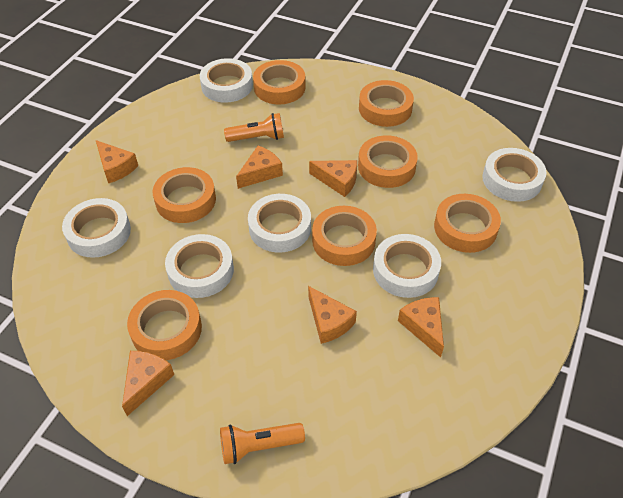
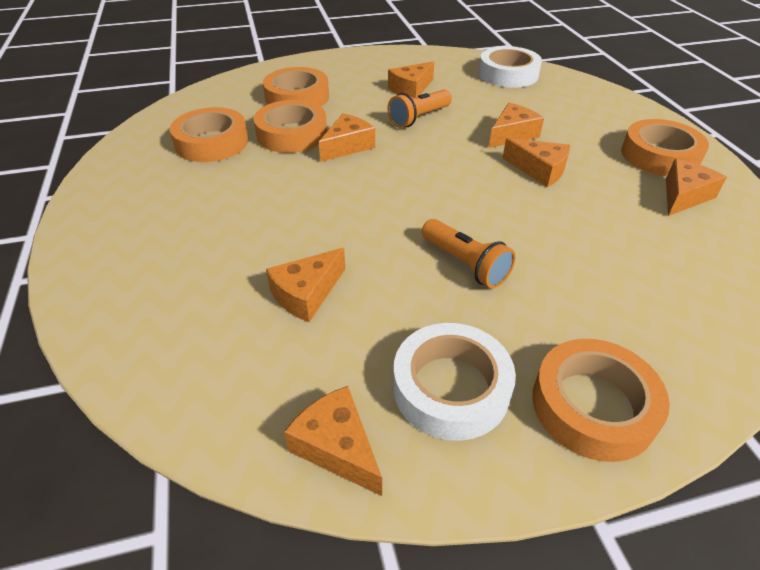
orange cheese: 6 -> 7
orange tape: 7 -> 5
white tape: 6 -> 2

